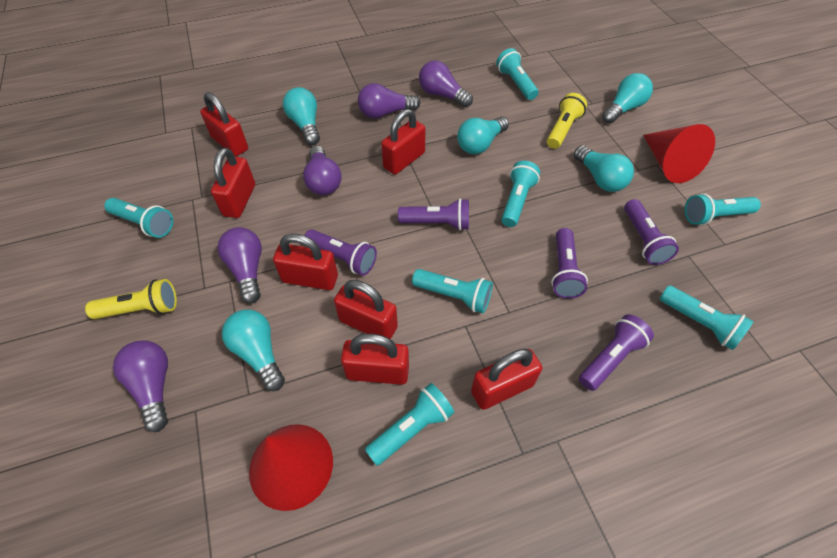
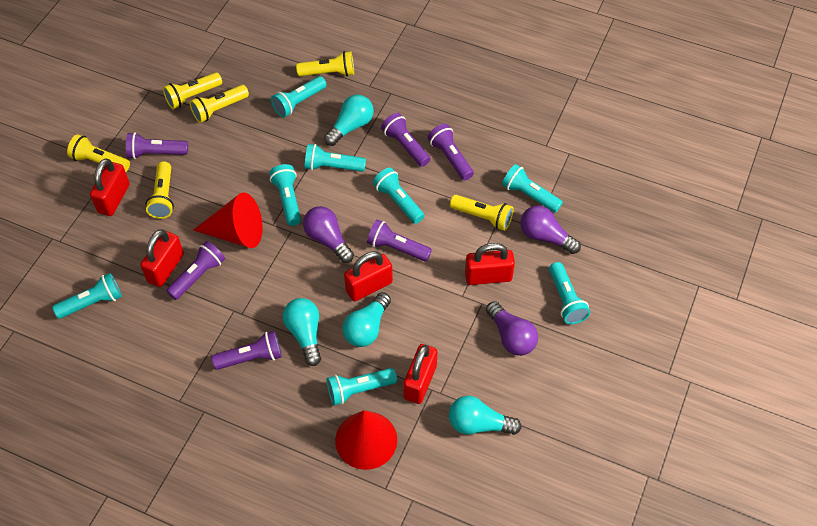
purple flashlight: 5 -> 6
purple light bulb: 5 -> 3
red padlock: 7 -> 5
turquoise flashlight: 7 -> 8
turquoise light bulb: 5 -> 4
yellow flashlight: 2 -> 6

